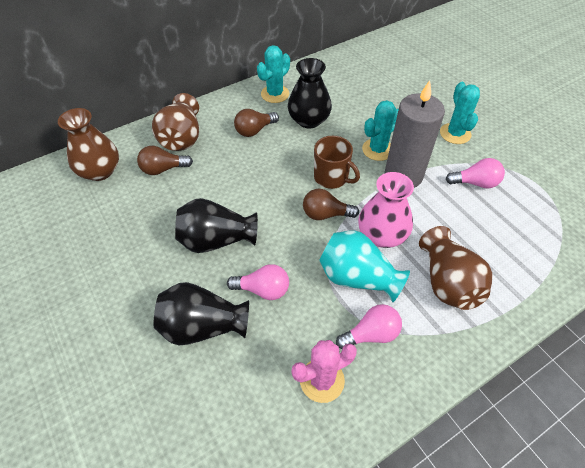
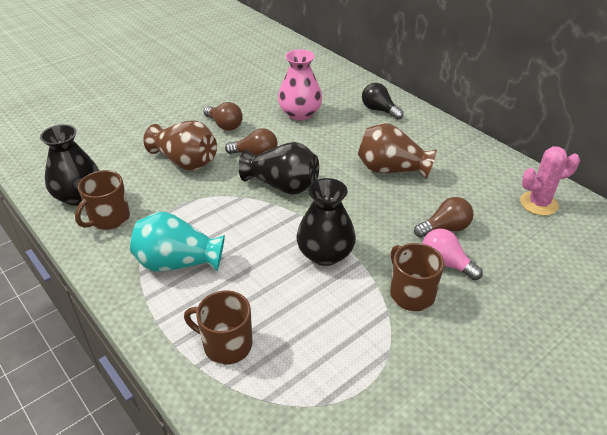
black light bulb: 0 -> 1
brown mug: 1 -> 3
brown vase: 3 -> 2
grey candle: 1 -> 0
pink light bulb: 3 -> 1
turquoise cactus: 3 -> 0

